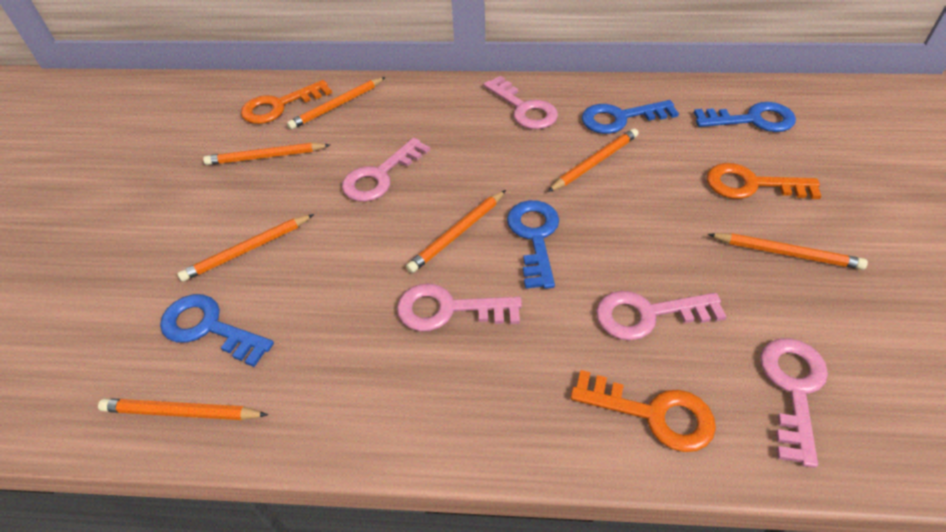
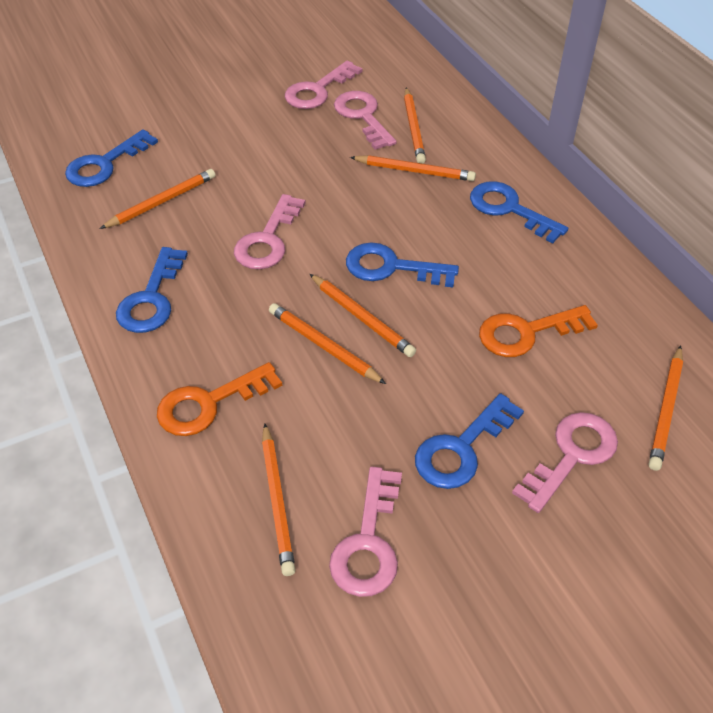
blue key: 4 -> 5
orange key: 3 -> 2

